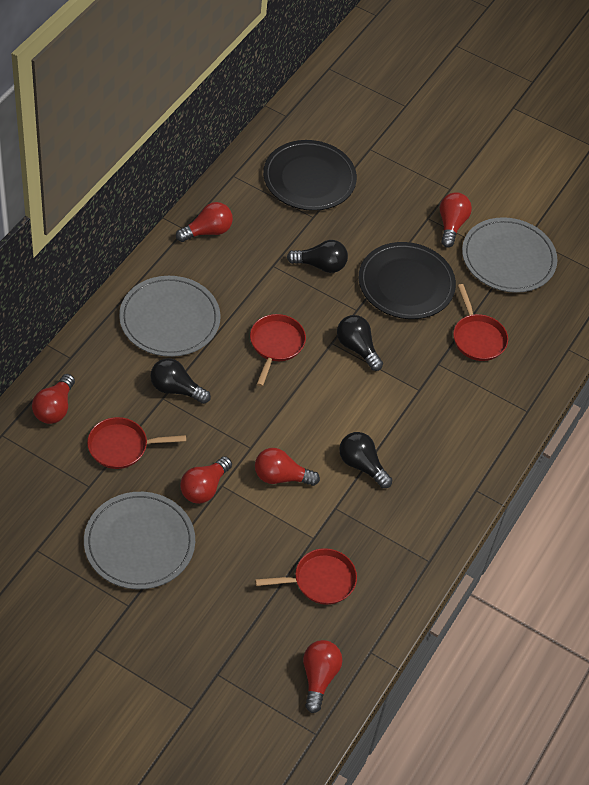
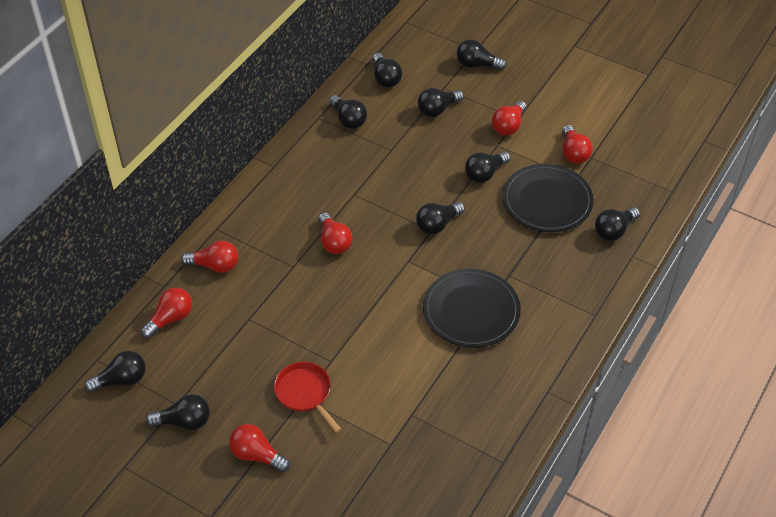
black light bulb: 4 -> 9
grey plate: 3 -> 0
red pan: 4 -> 1

